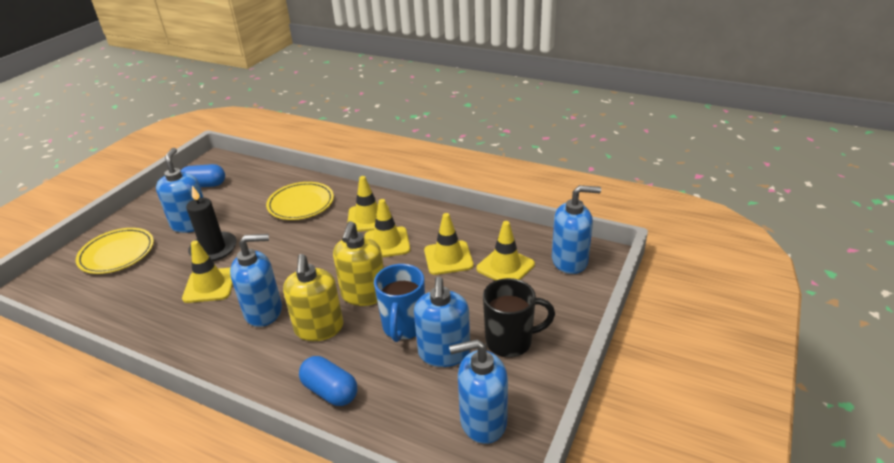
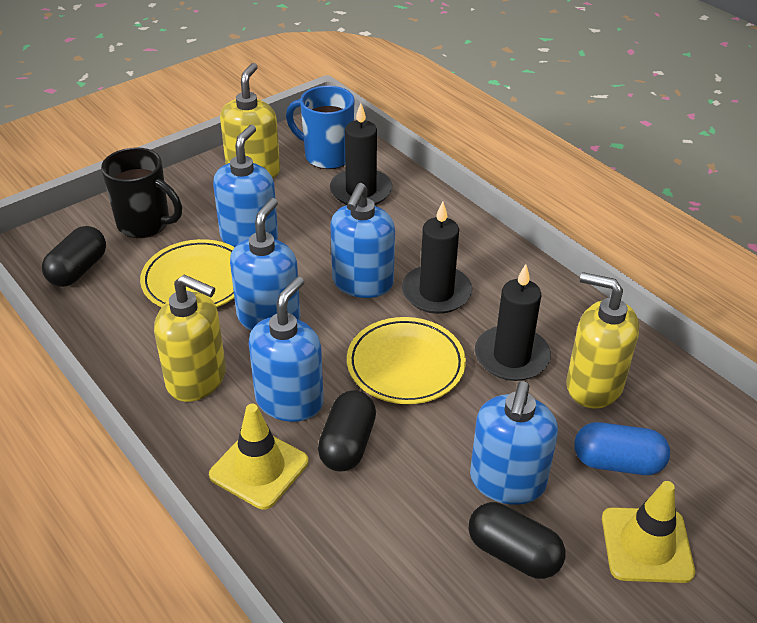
black candle: 1 -> 3
black capsule: 0 -> 3
blue capsule: 2 -> 1
yellow soap dispenser: 2 -> 3
yellow traffic cone: 5 -> 2

